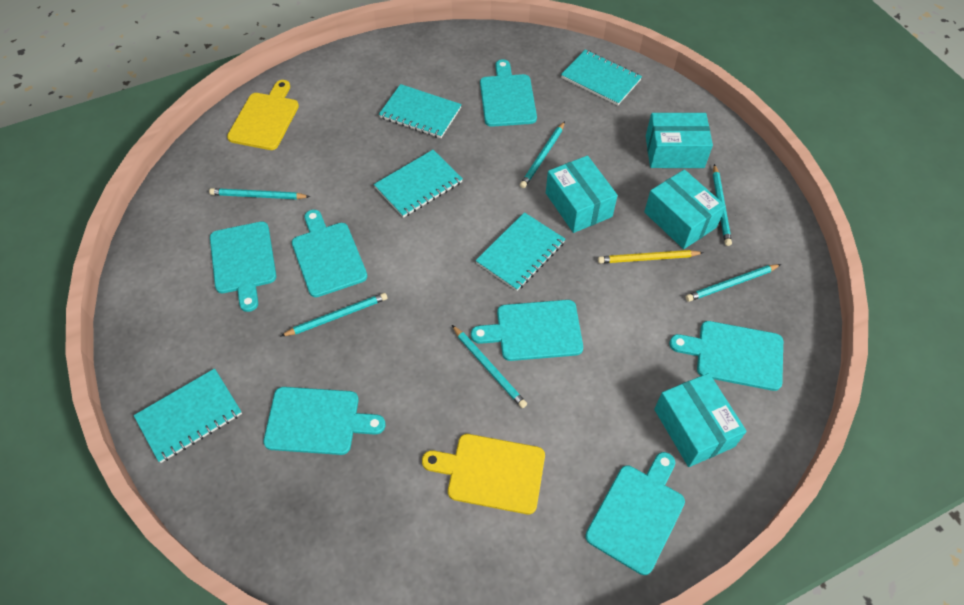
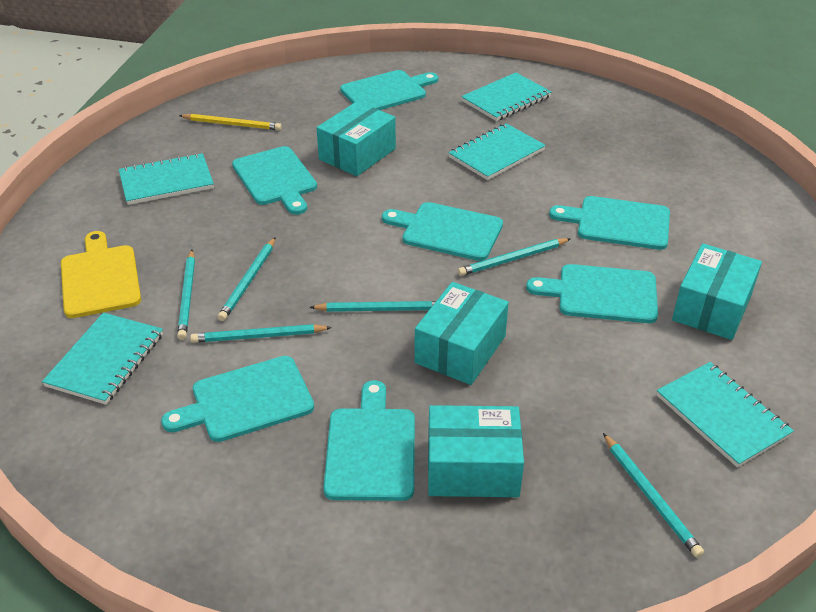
yellow cutting board: 2 -> 1

